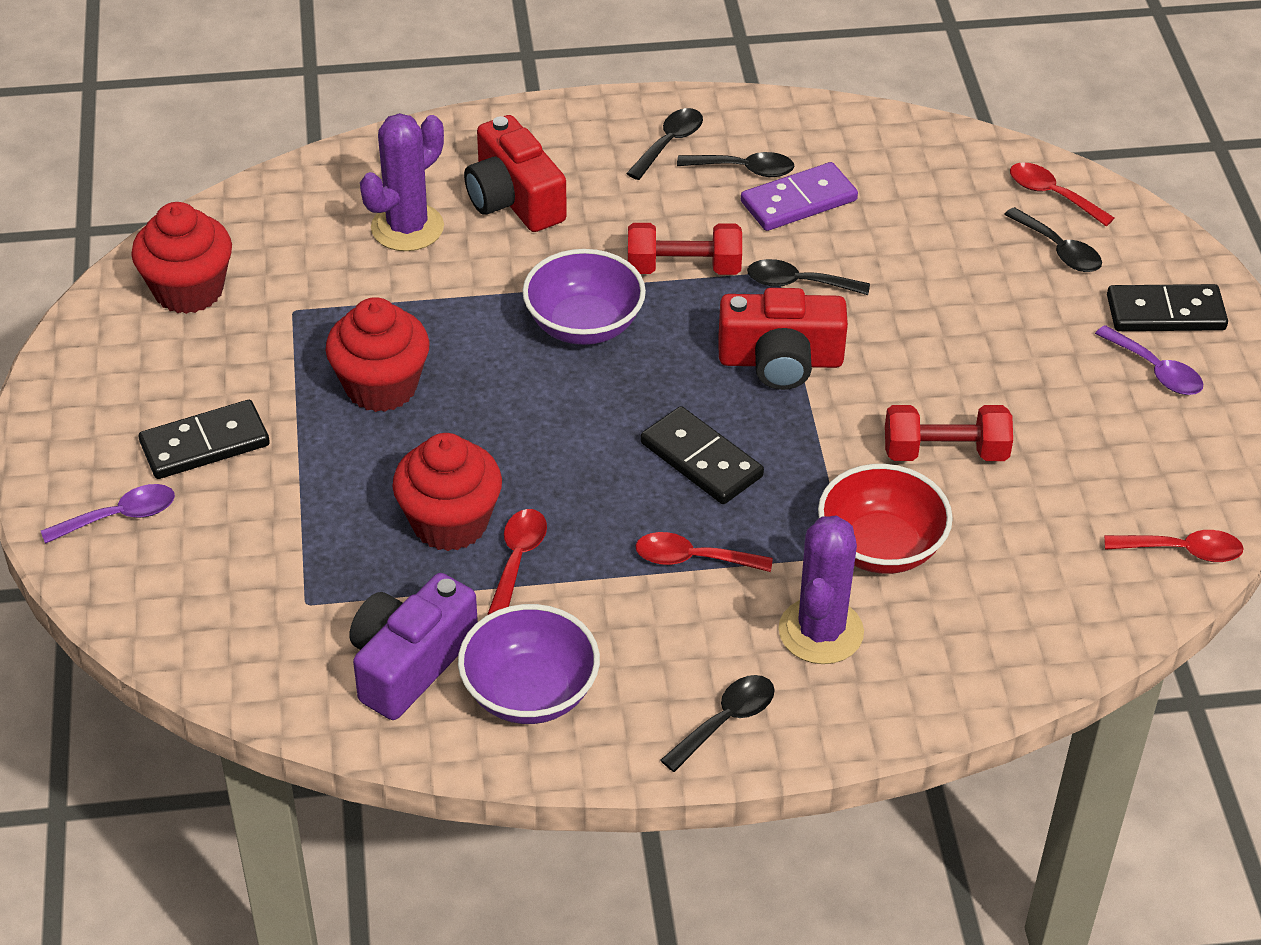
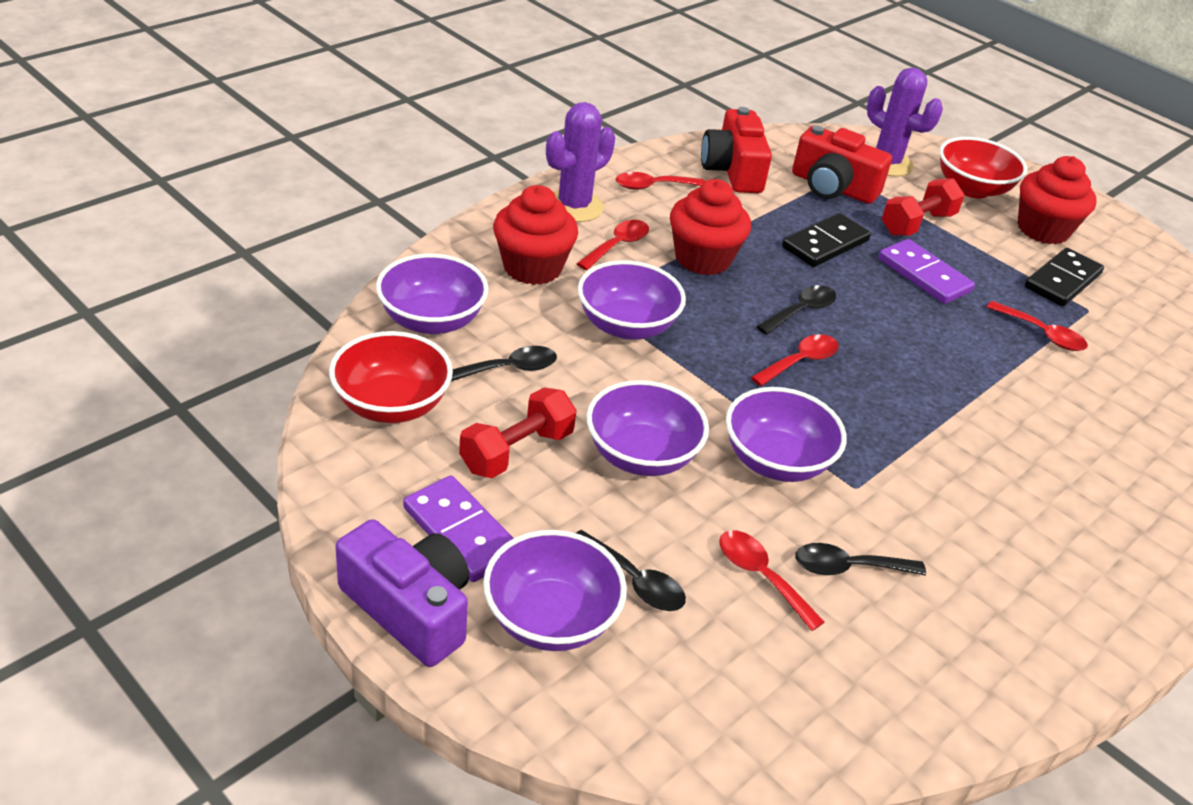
black domino: 3 -> 2
black spoon: 5 -> 4
purple bowl: 2 -> 5
purple domino: 1 -> 2
purple spoon: 2 -> 0
red bowl: 1 -> 2
red spoon: 4 -> 5

